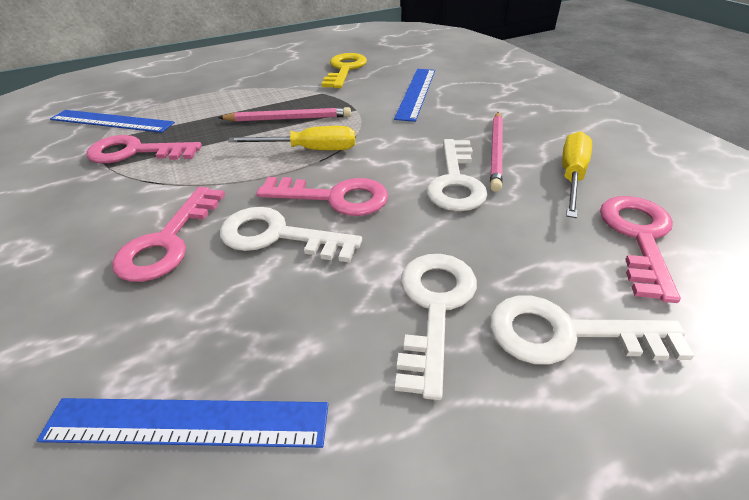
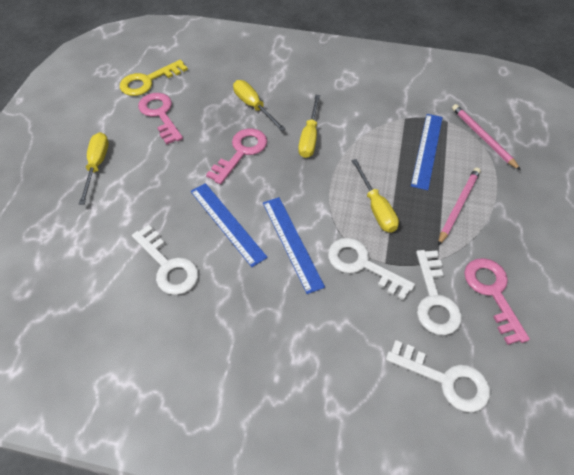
pink key: 4 -> 3
yellow screwdriver: 2 -> 4

